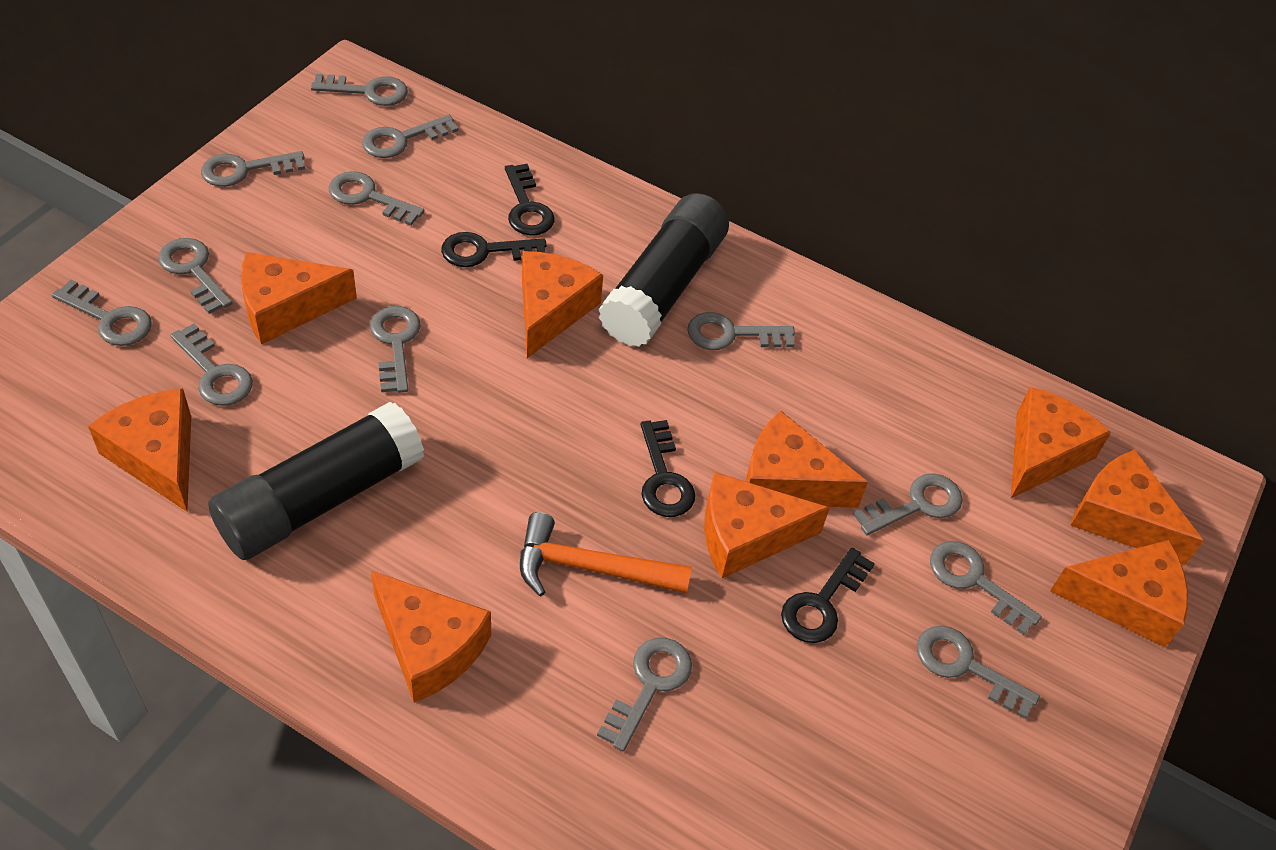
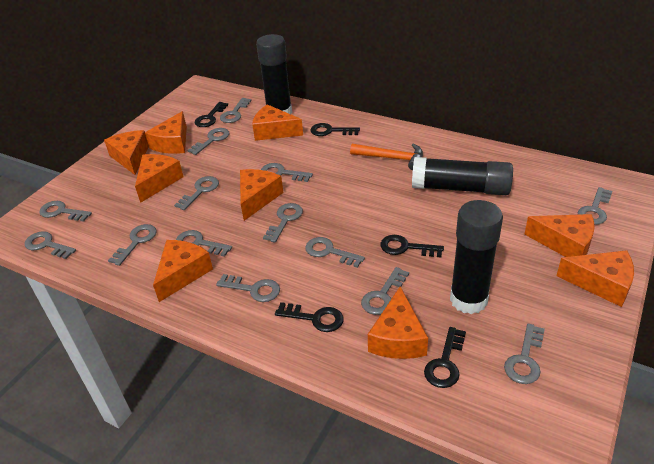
black glue stick: 2 -> 3
black key: 4 -> 5
grey key: 13 -> 14

